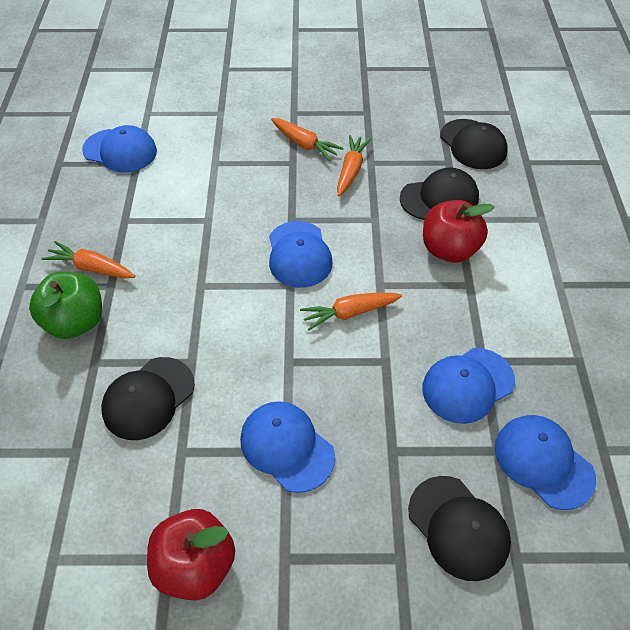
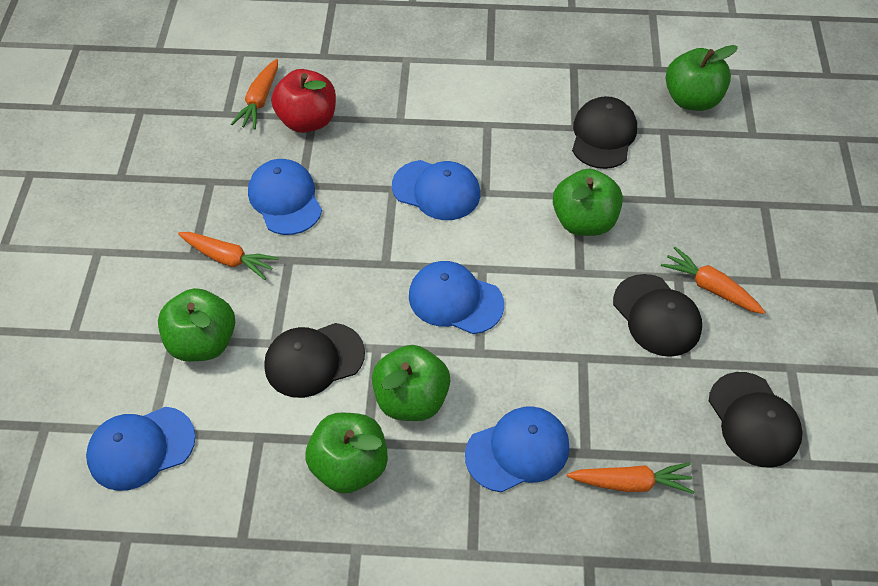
green apple: 1 -> 5
red apple: 2 -> 1

